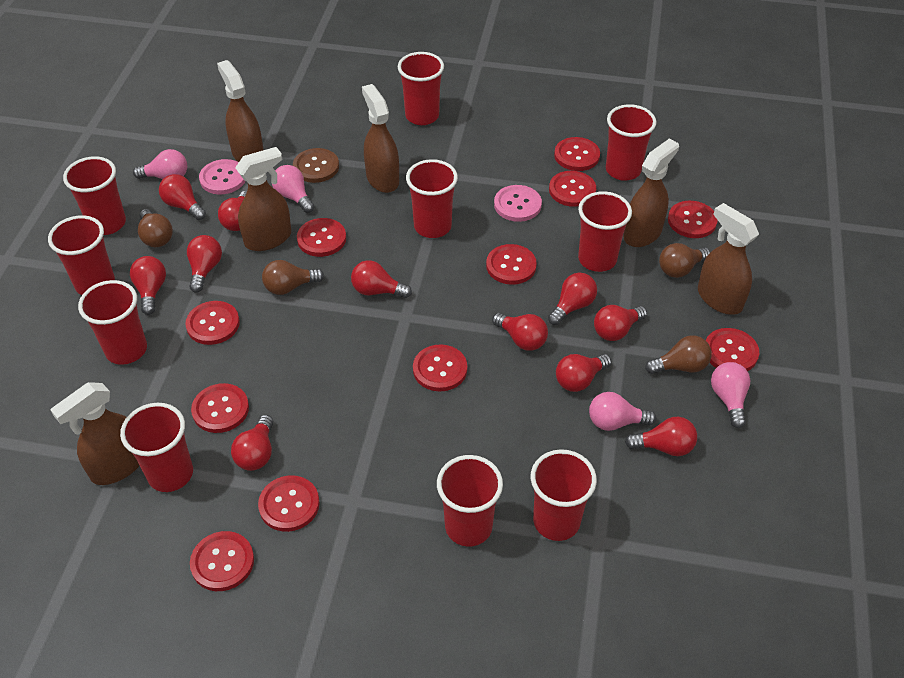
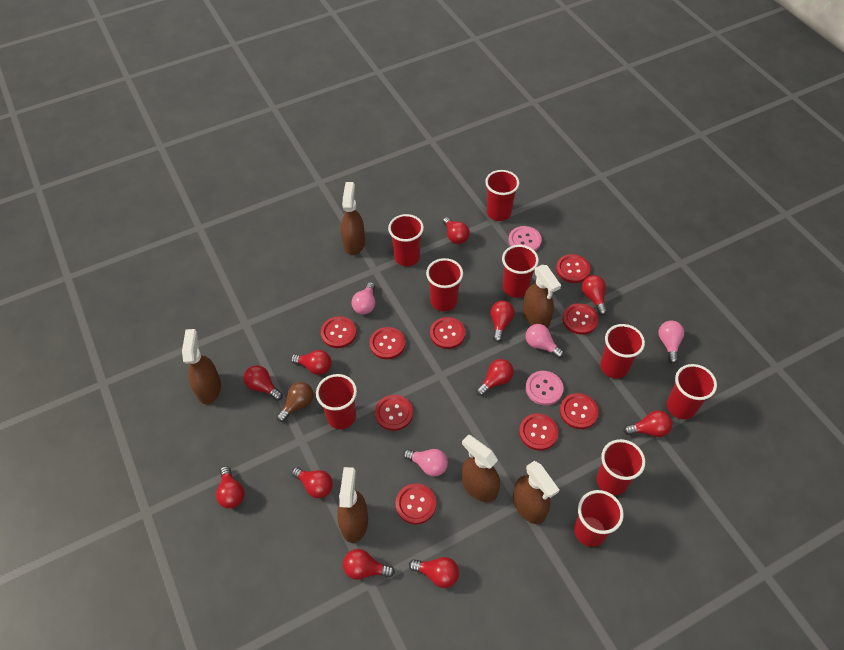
brown button: 1 -> 0
brown light bulb: 4 -> 1
red button: 11 -> 9
red cup: 10 -> 9

